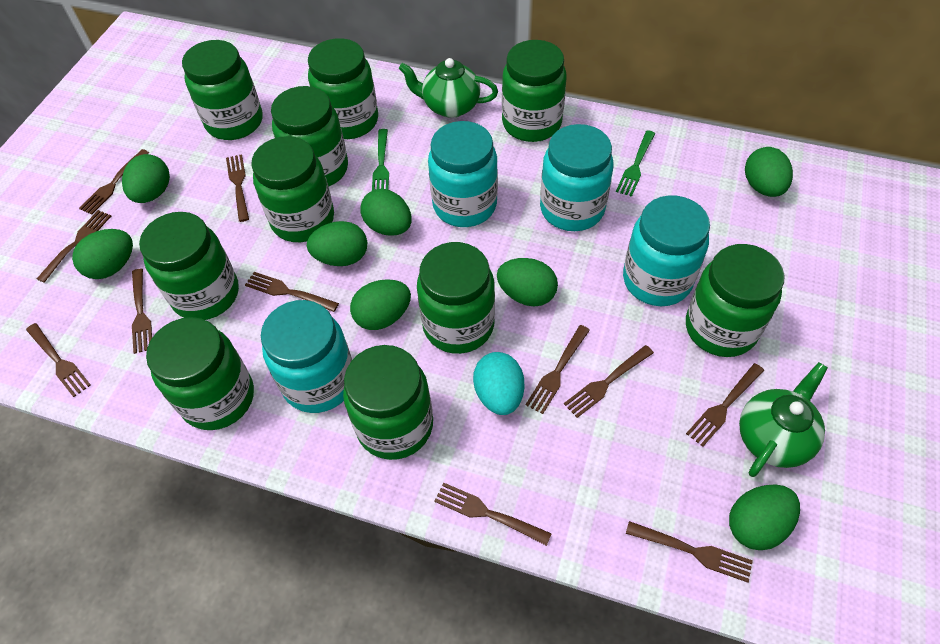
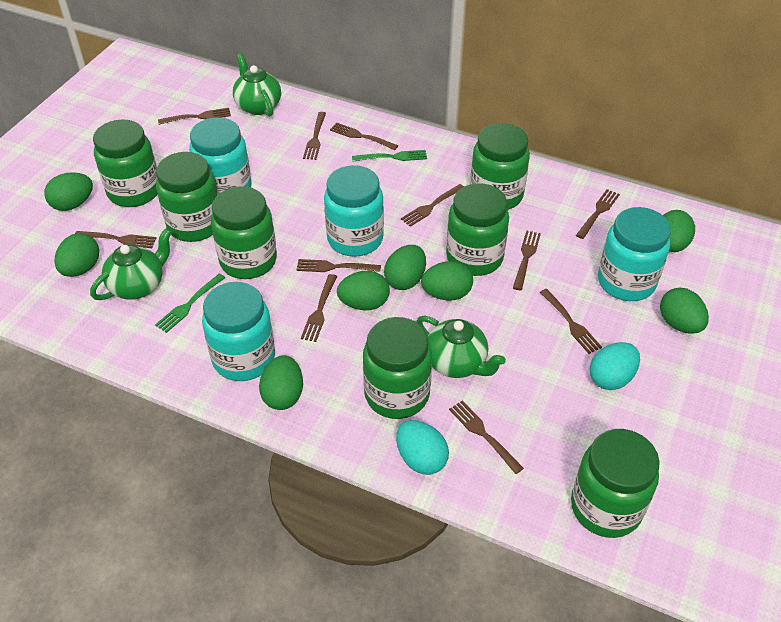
green jar: 10 -> 7
green teapot: 2 -> 3
turquoise egg: 1 -> 2

